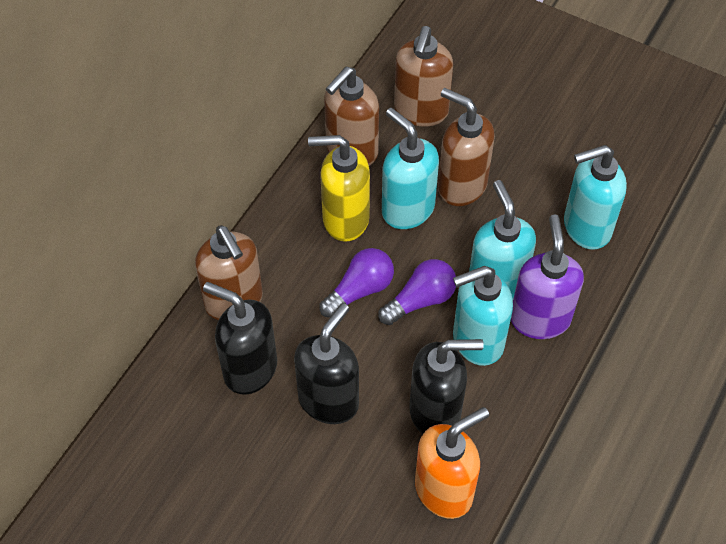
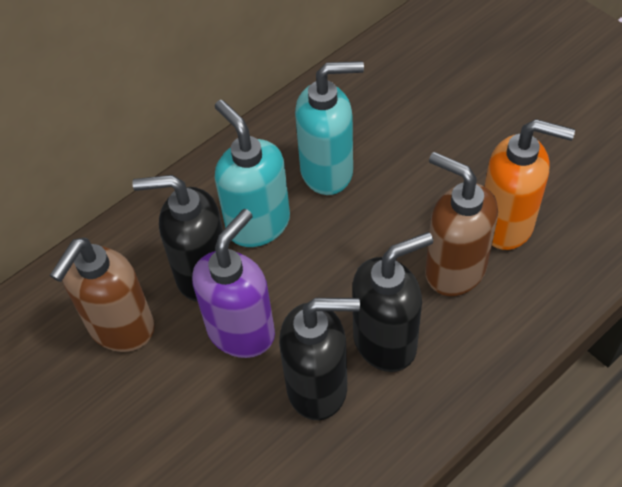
brown soap dispenser: 4 -> 2
purple light bulb: 2 -> 0
turquoise soap dispenser: 4 -> 2
yellow soap dispenser: 1 -> 0

